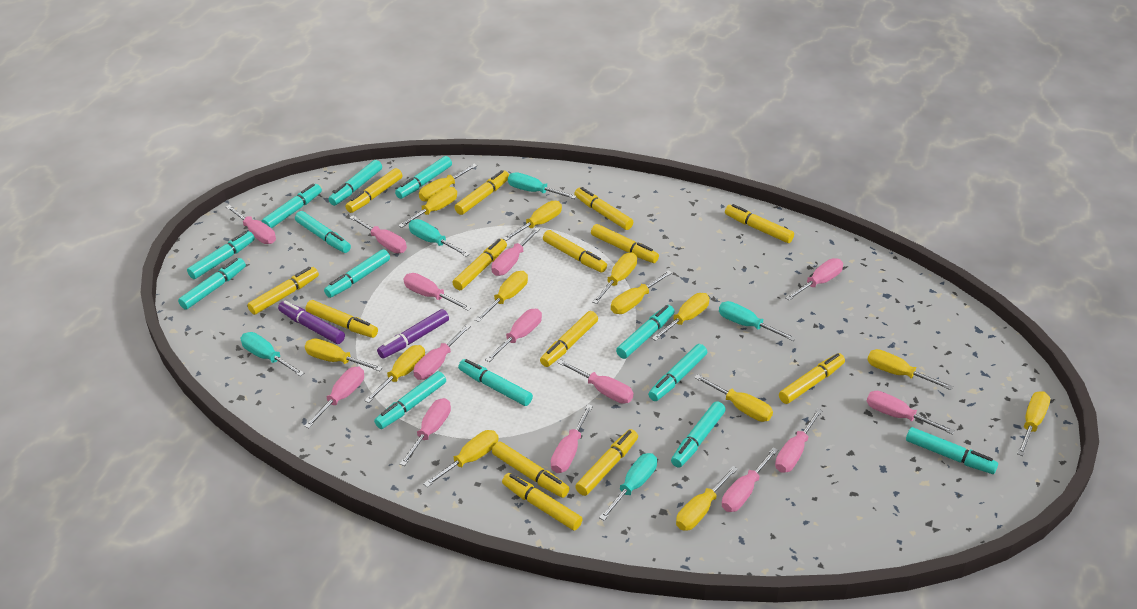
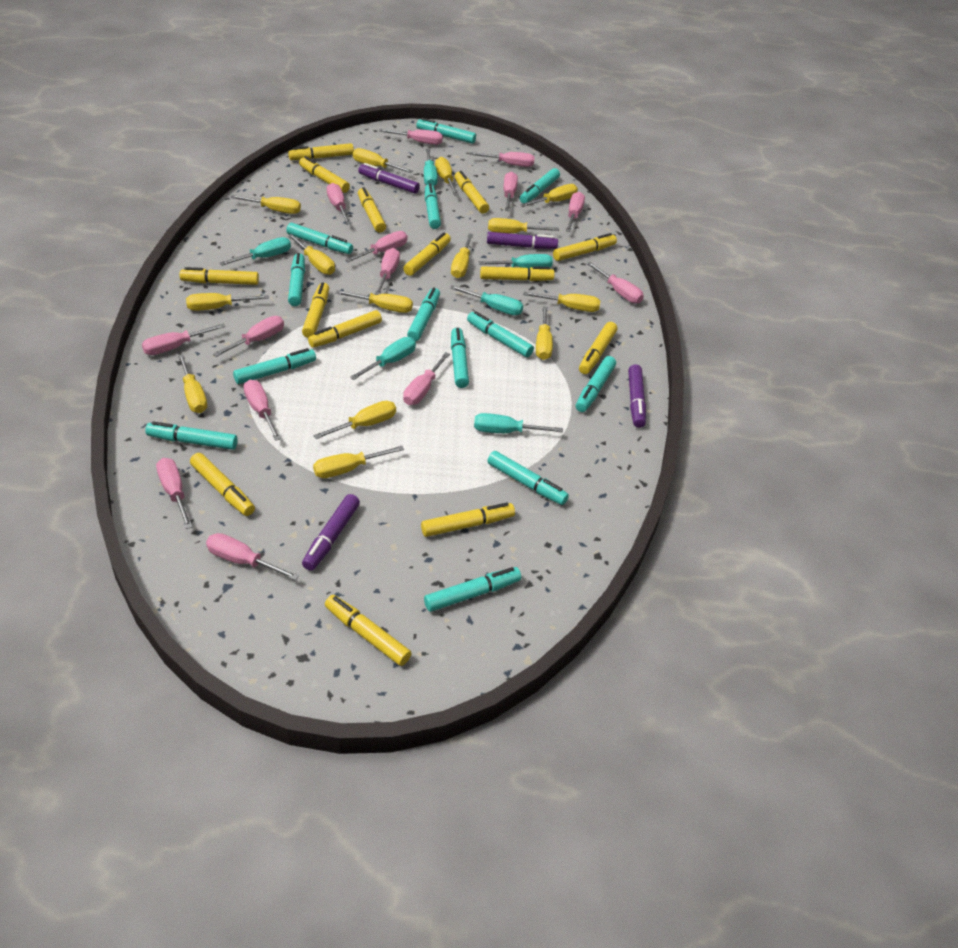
purple marker: 2 -> 4
turquoise screwdriver: 5 -> 6

